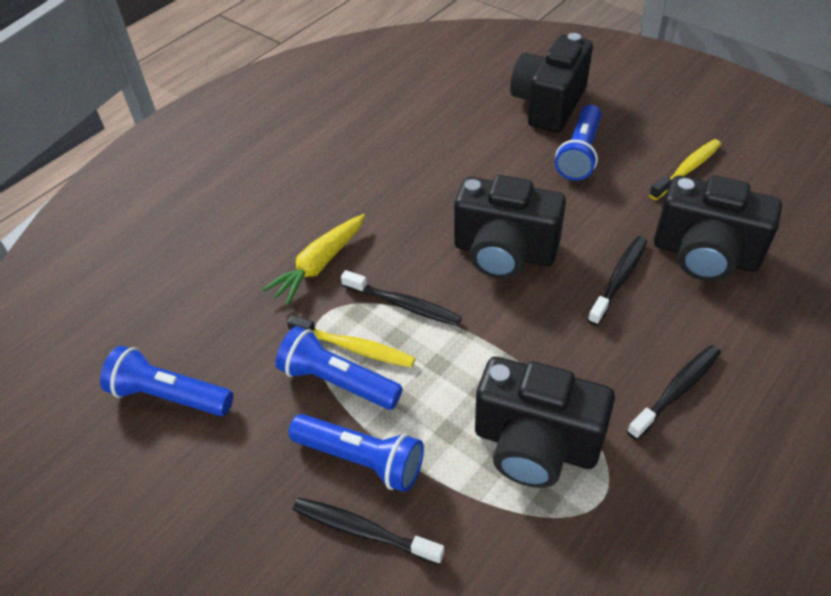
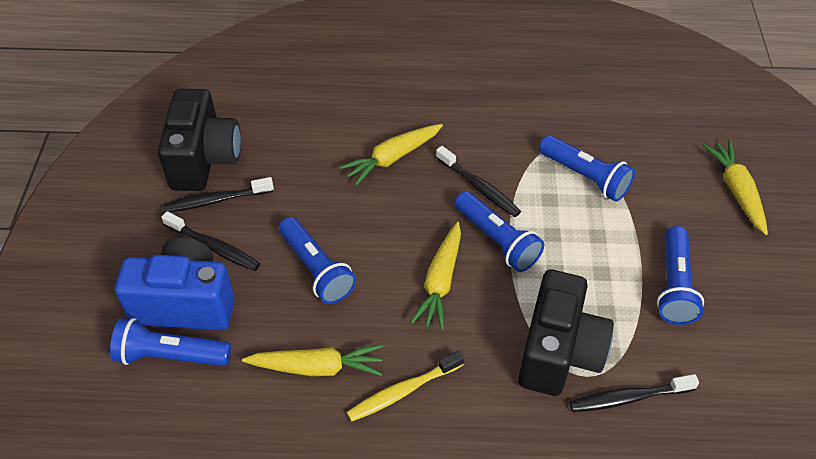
black camera: 4 -> 2
blue camera: 0 -> 1
blue flashlight: 4 -> 5
yellow carrot: 1 -> 4
yellow toothbrush: 2 -> 1

